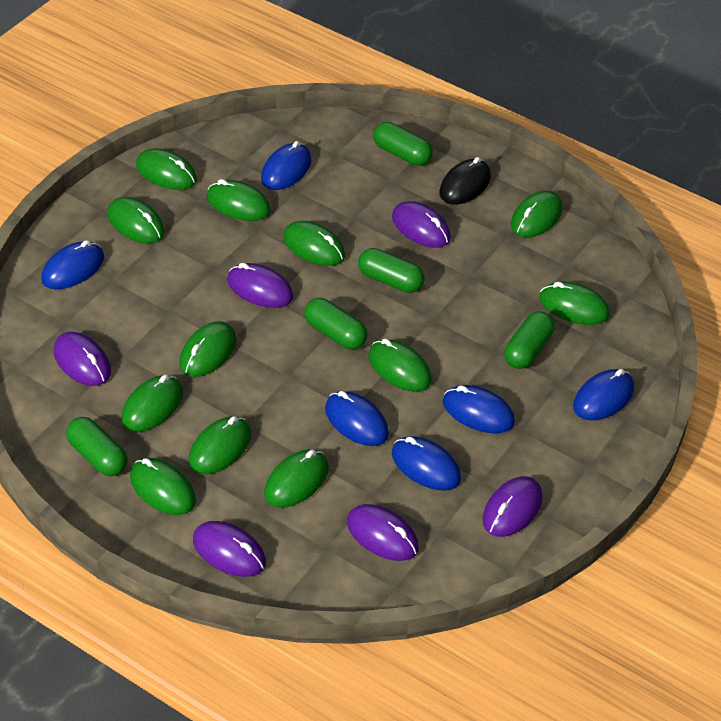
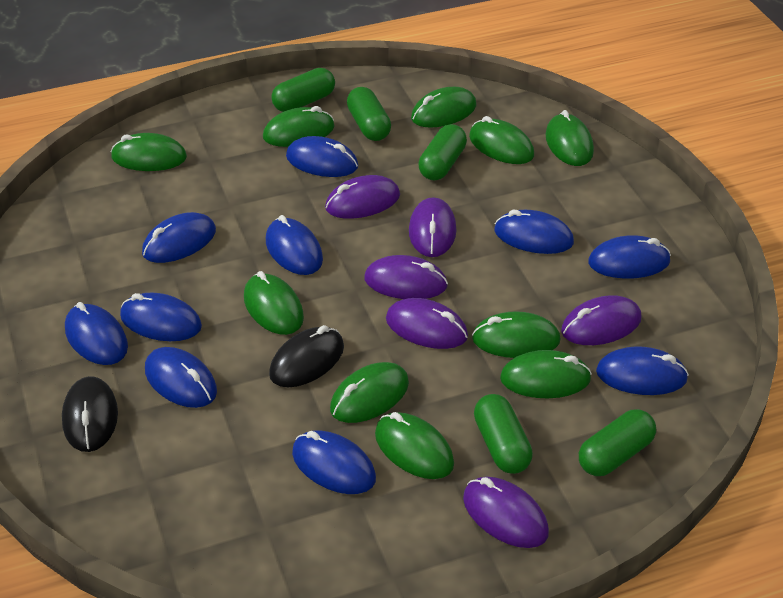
black mouse: 1 -> 2
blue mouse: 6 -> 10
green mouse: 12 -> 10

